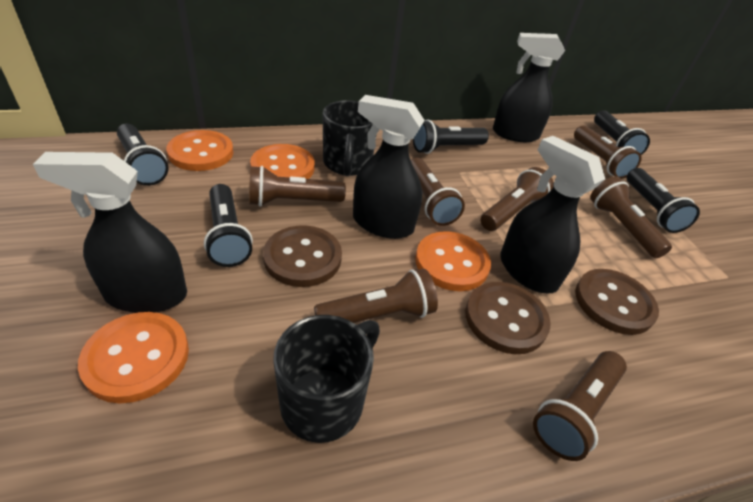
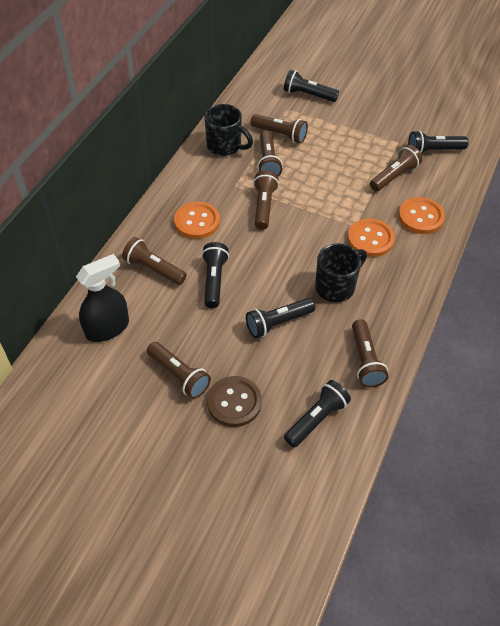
black spray bottle: 4 -> 1
brown button: 3 -> 1
orange button: 4 -> 3

